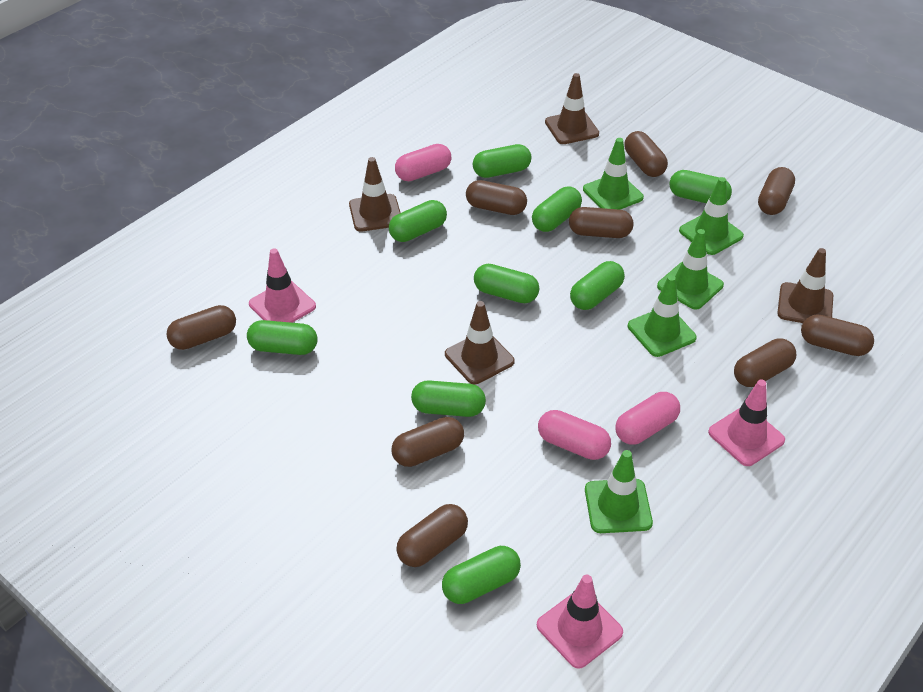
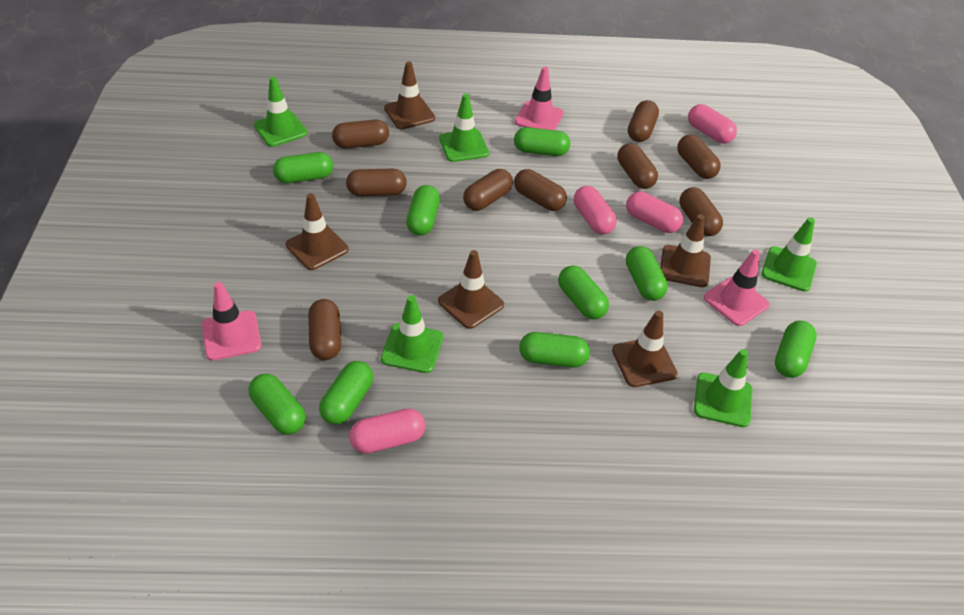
brown traffic cone: 4 -> 5
pink capsule: 3 -> 4

